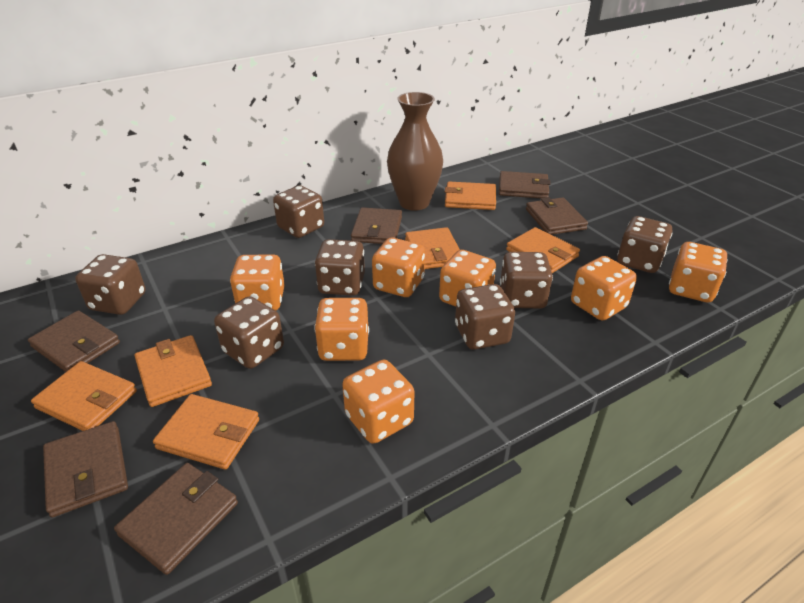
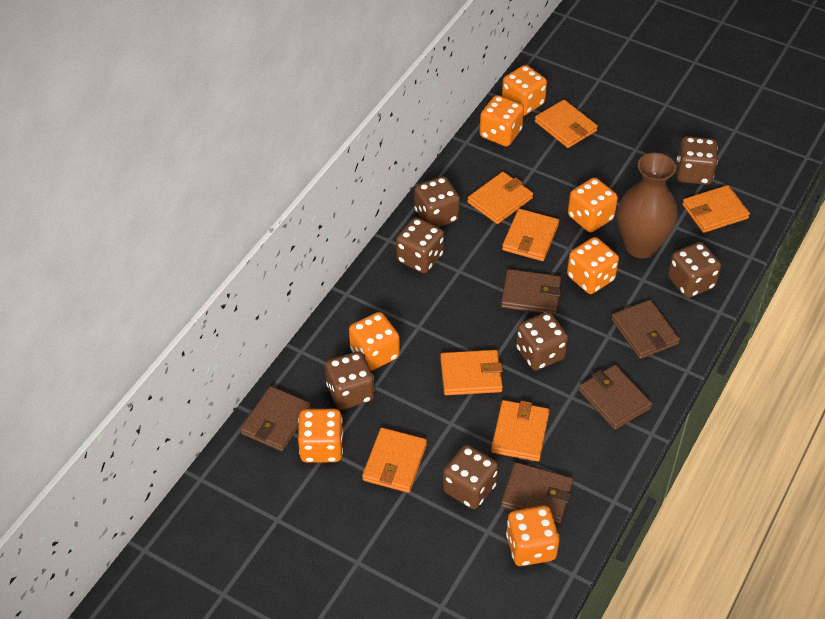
brown wallet: 6 -> 5
orange wallet: 6 -> 7

